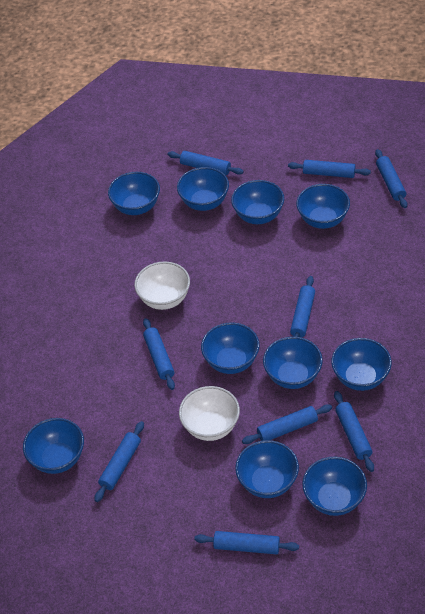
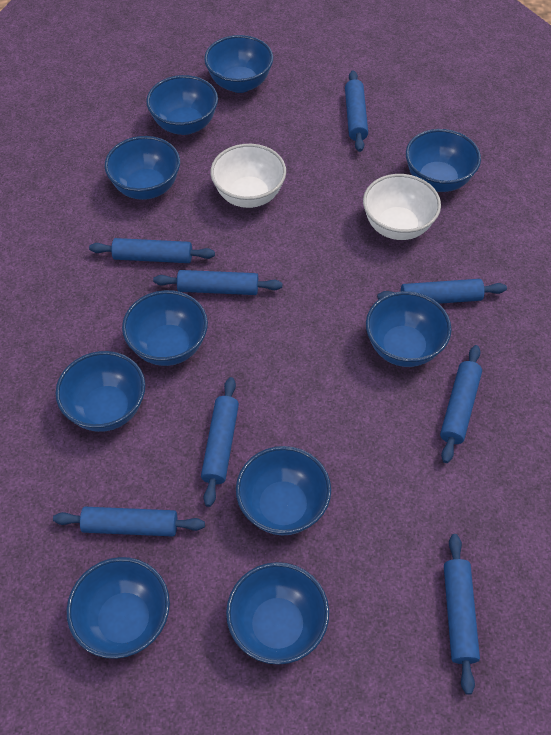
blue rolling pin: 9 -> 8

